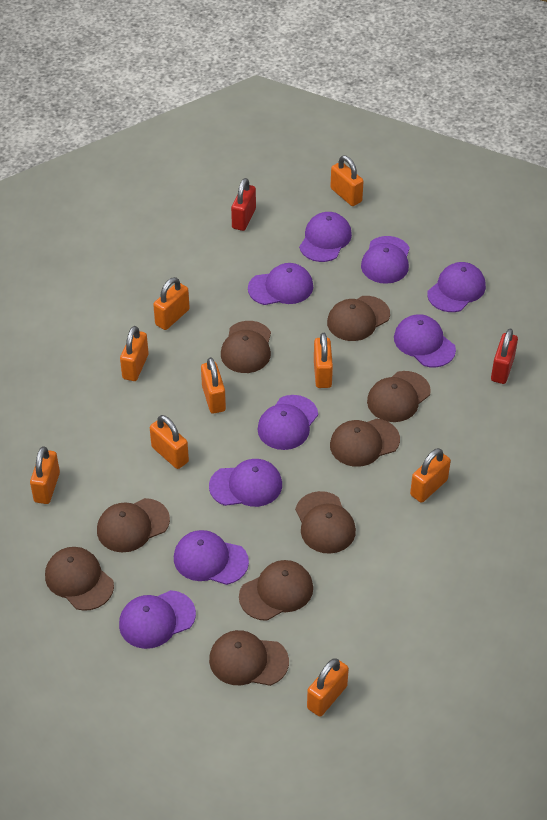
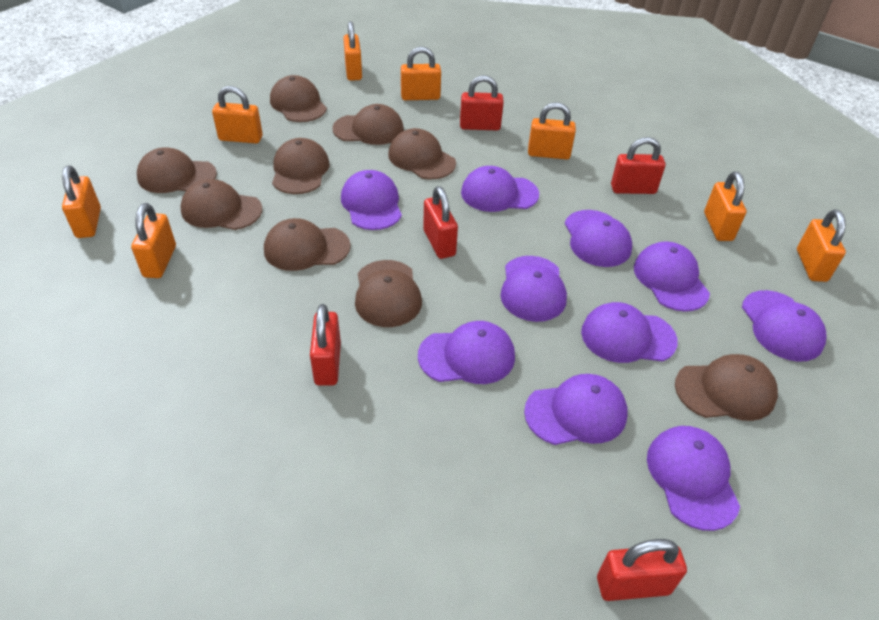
orange padlock: 9 -> 8
purple cap: 9 -> 10
red padlock: 2 -> 5

